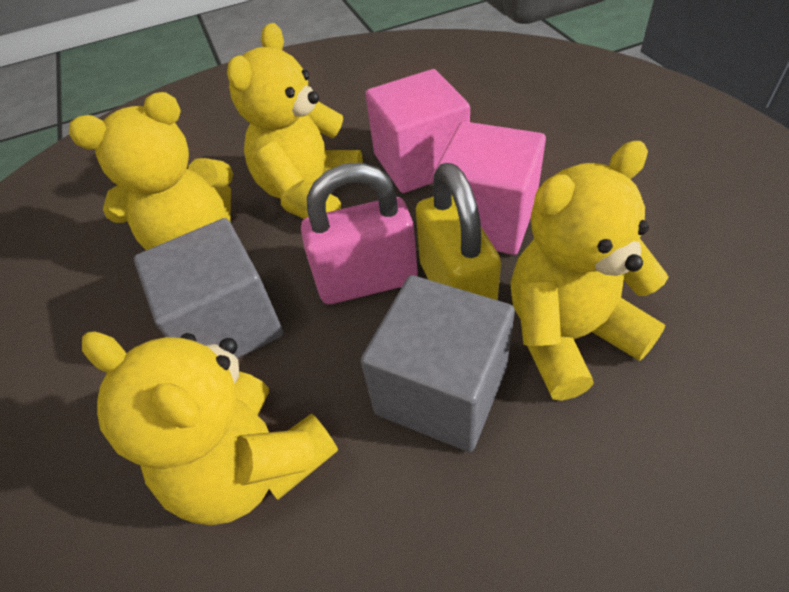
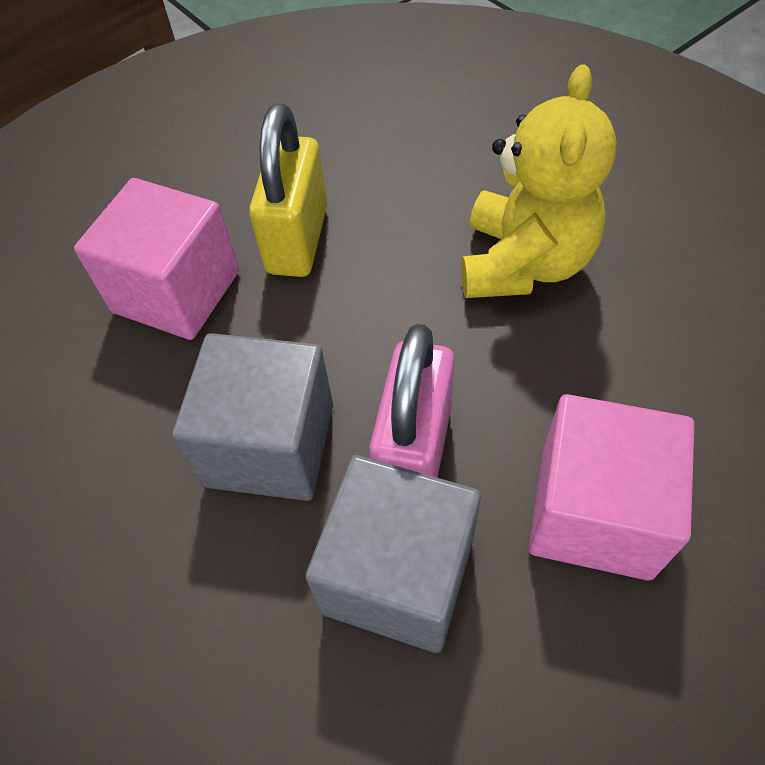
yellow teddy bear: 4 -> 1

